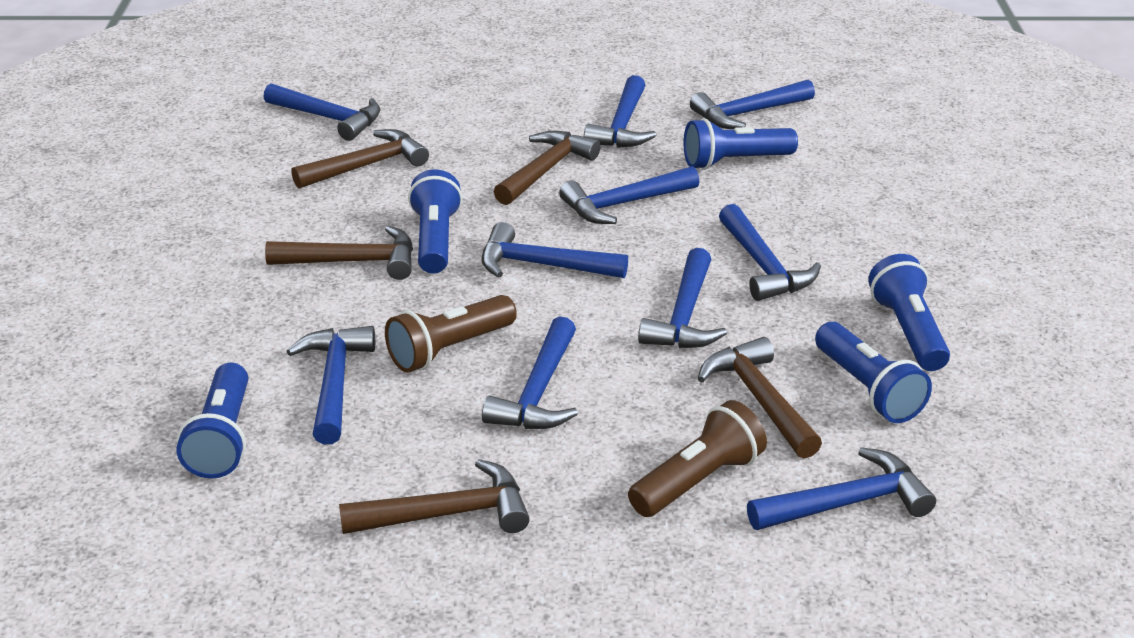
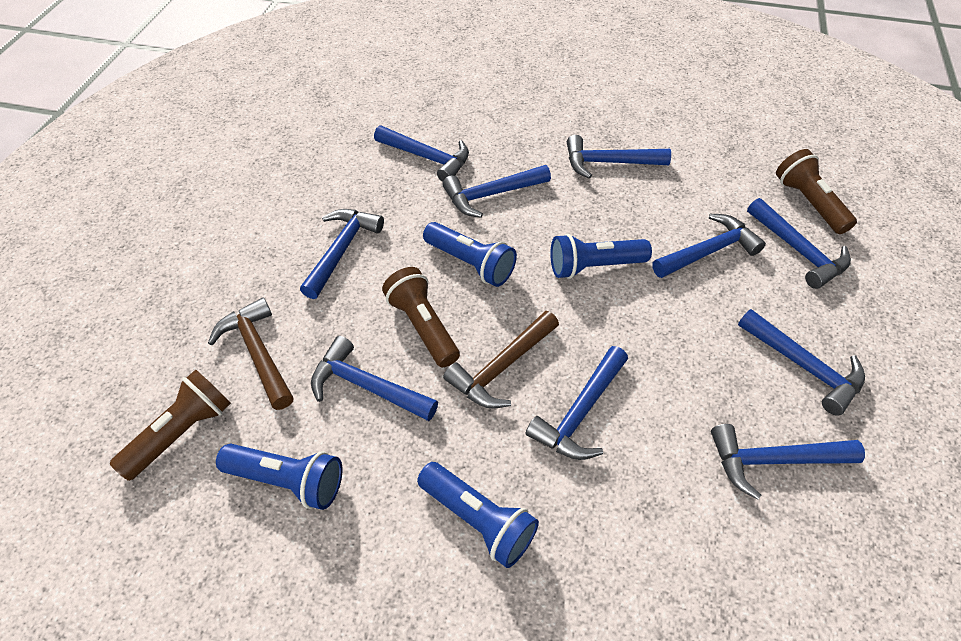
blue flashlight: 5 -> 4
brown flashlight: 2 -> 3
brown hammer: 5 -> 2

